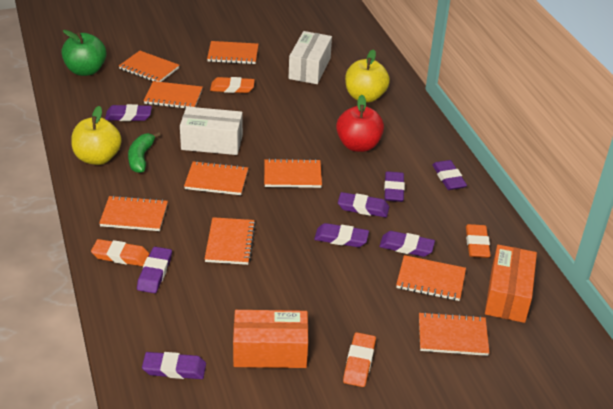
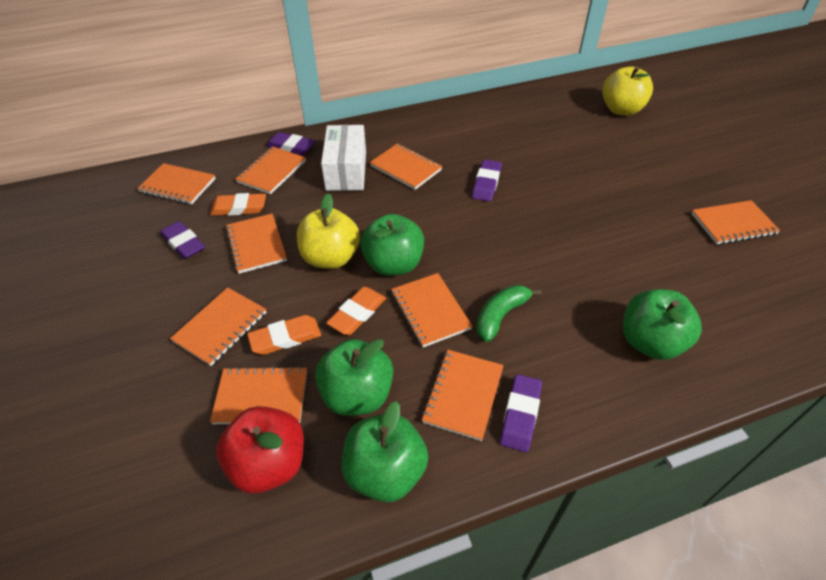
green apple: 1 -> 4
orange box: 2 -> 0
orange eraser: 4 -> 3
purple eraser: 8 -> 4
white box: 2 -> 1

